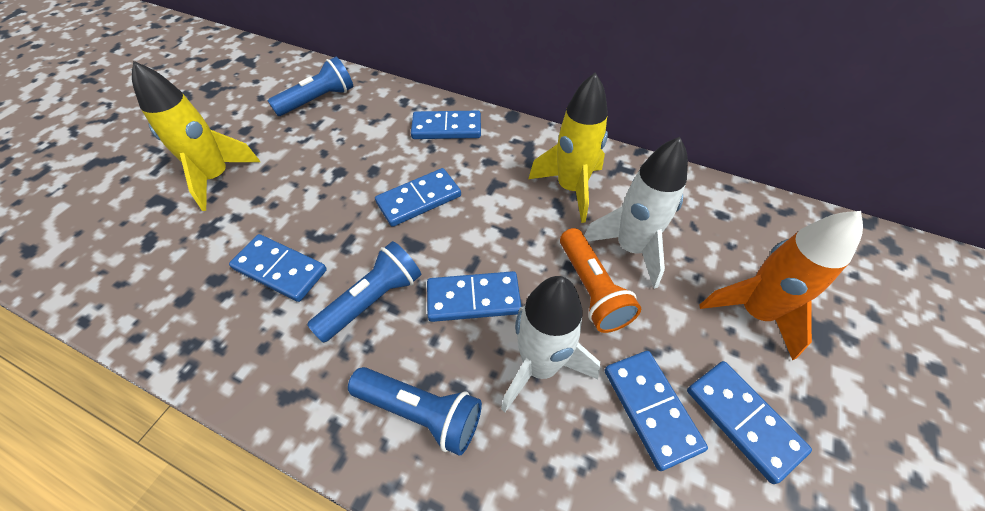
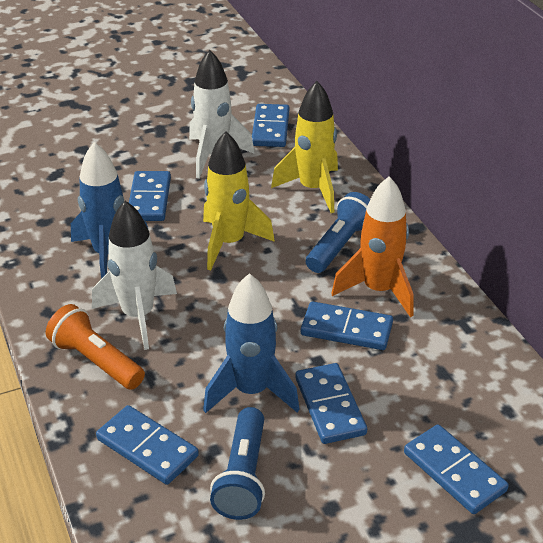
blue flashlight: 3 -> 2
blue rocket: 0 -> 2

